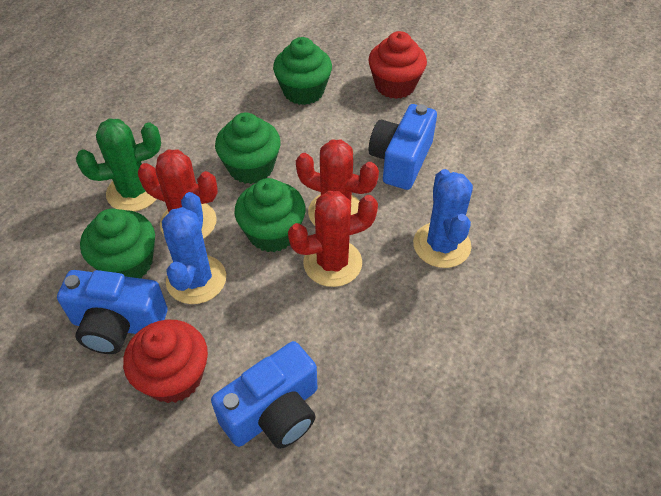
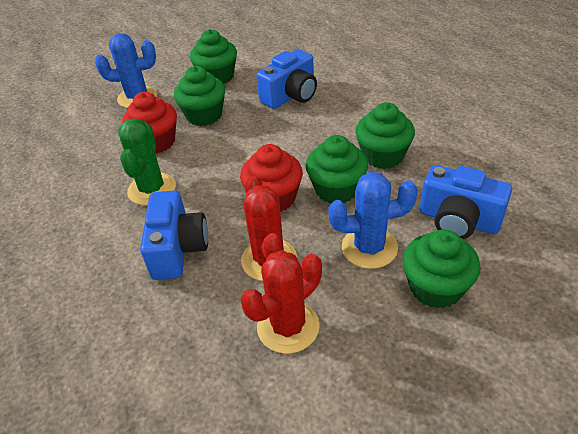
green cupcake: 4 -> 5
red cactus: 3 -> 2

